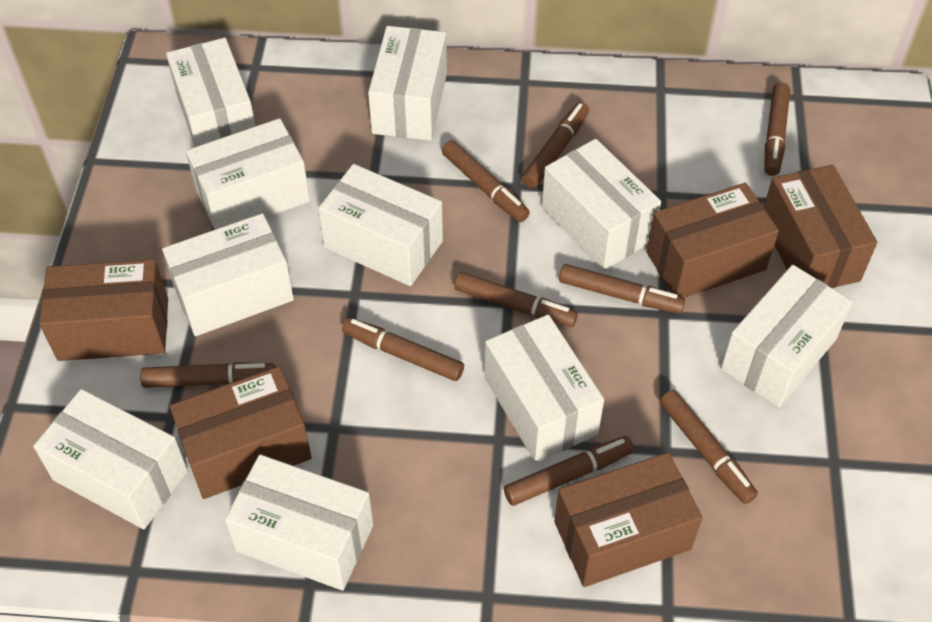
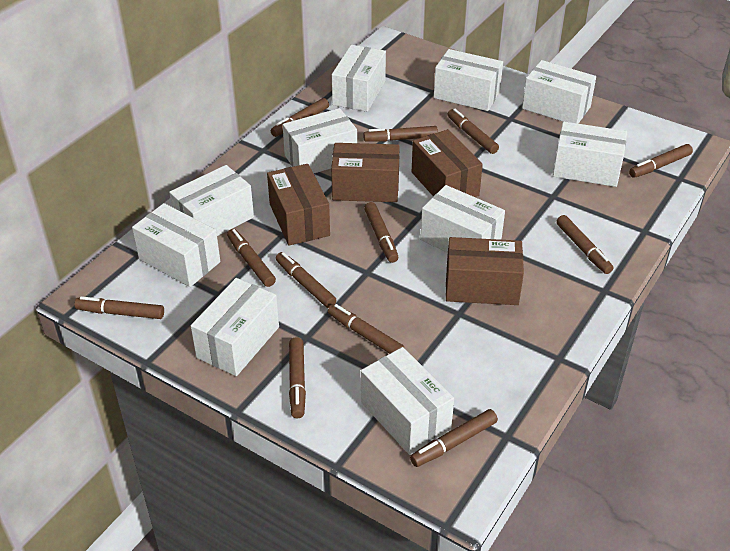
brown box: 5 -> 4
brown marker: 9 -> 12

